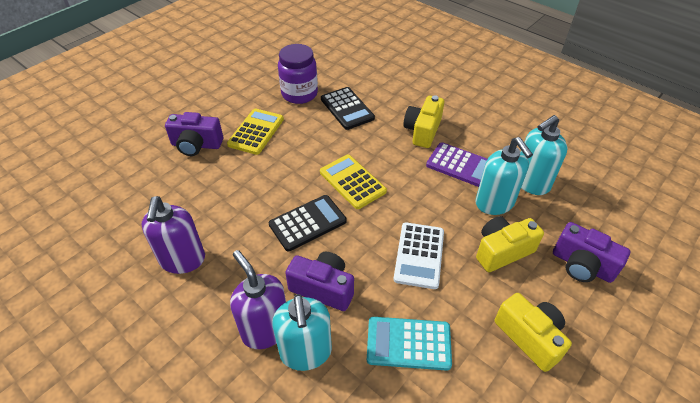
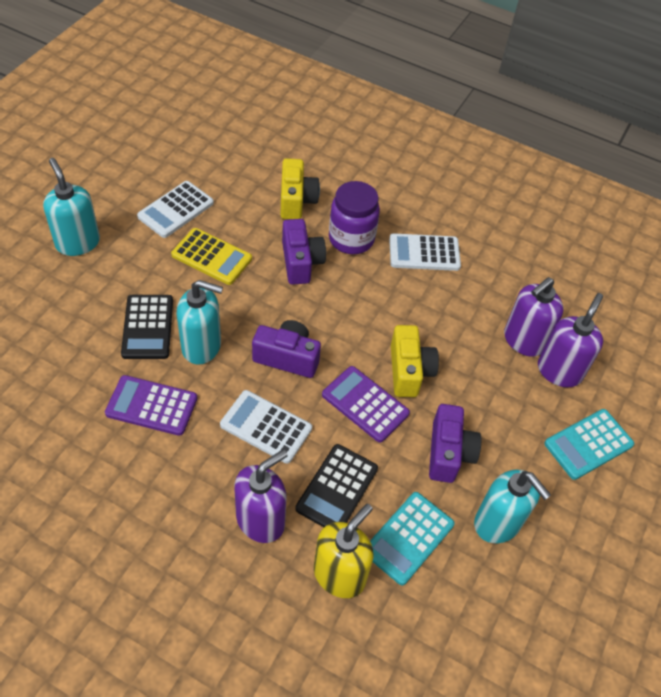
purple calculator: 1 -> 2
purple soap dispenser: 2 -> 3
turquoise calculator: 1 -> 2
white calculator: 1 -> 3
yellow calculator: 2 -> 1
yellow camera: 3 -> 2
yellow soap dispenser: 0 -> 1

